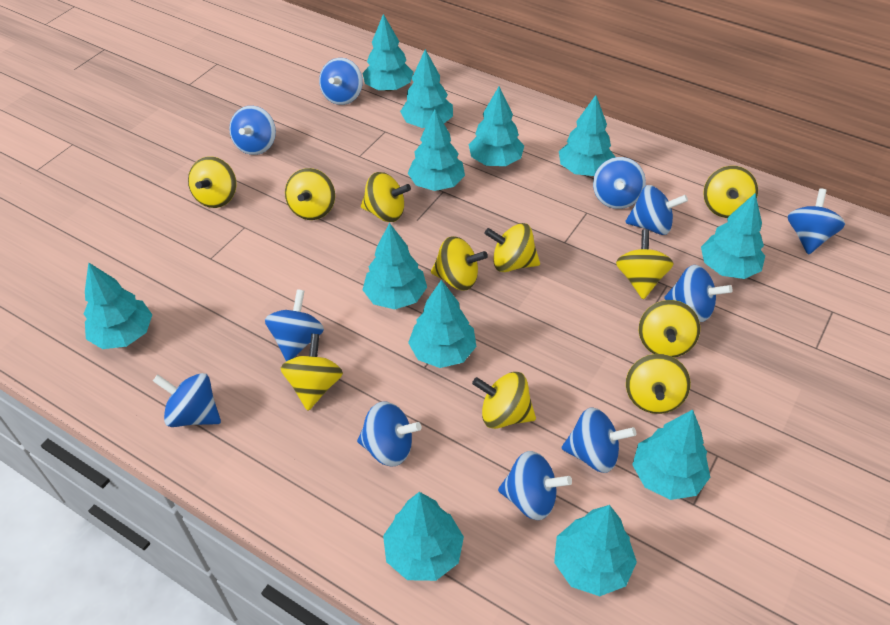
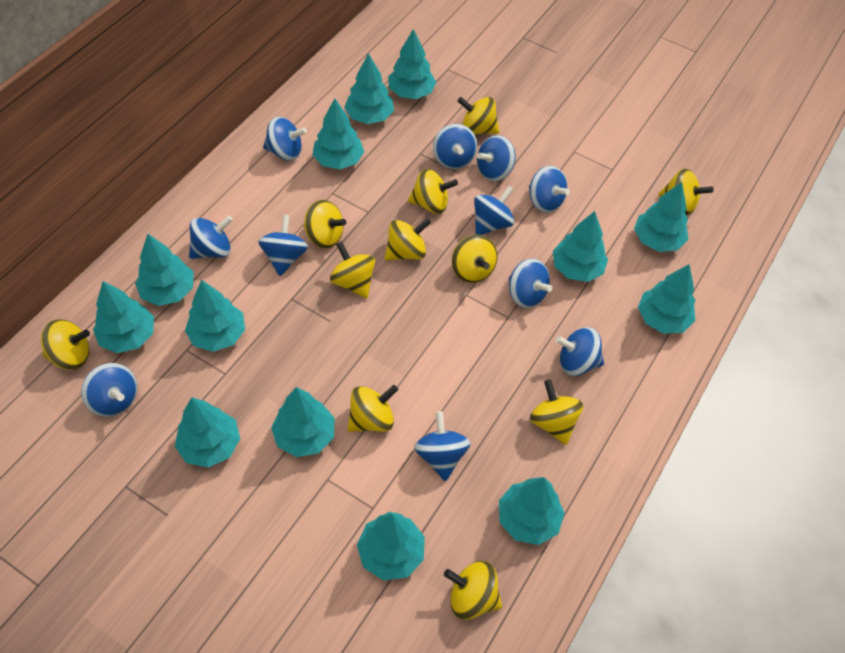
turquoise tree: 12 -> 13

